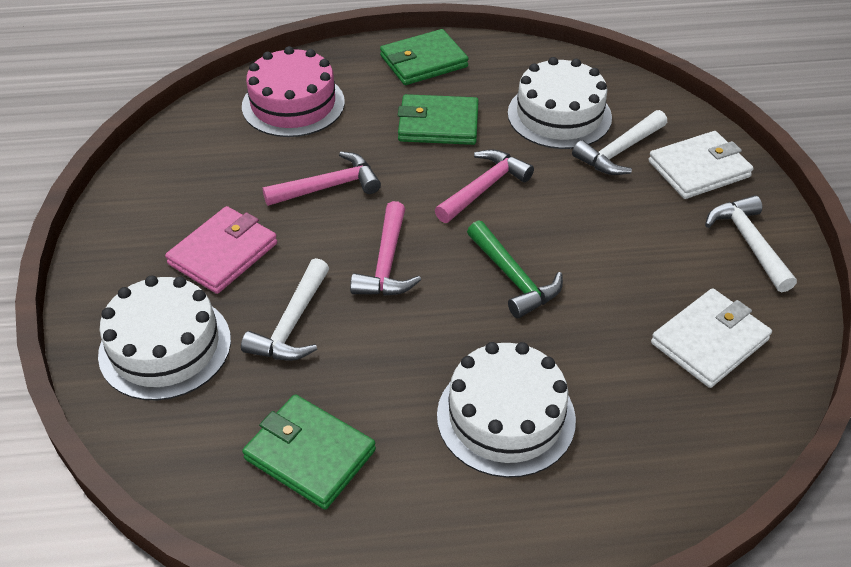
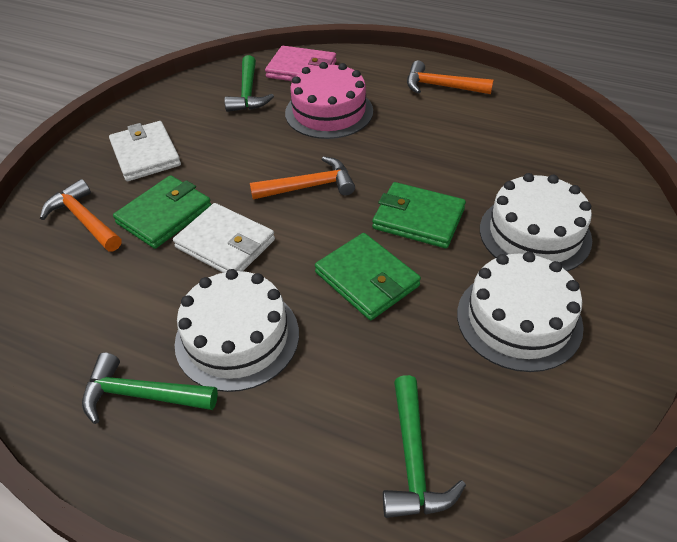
green hammer: 1 -> 3
orange hammer: 0 -> 3
pink hammer: 3 -> 0
white hammer: 3 -> 0

